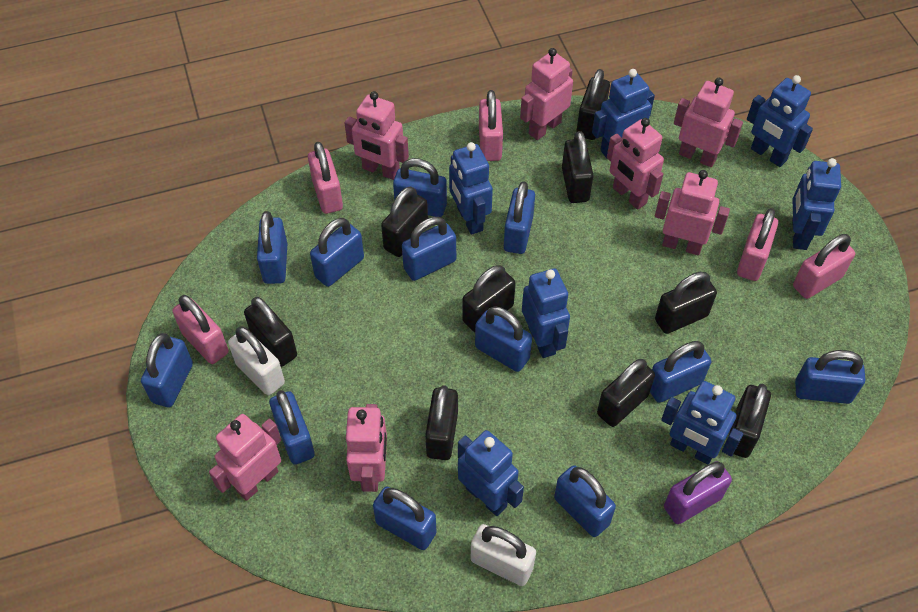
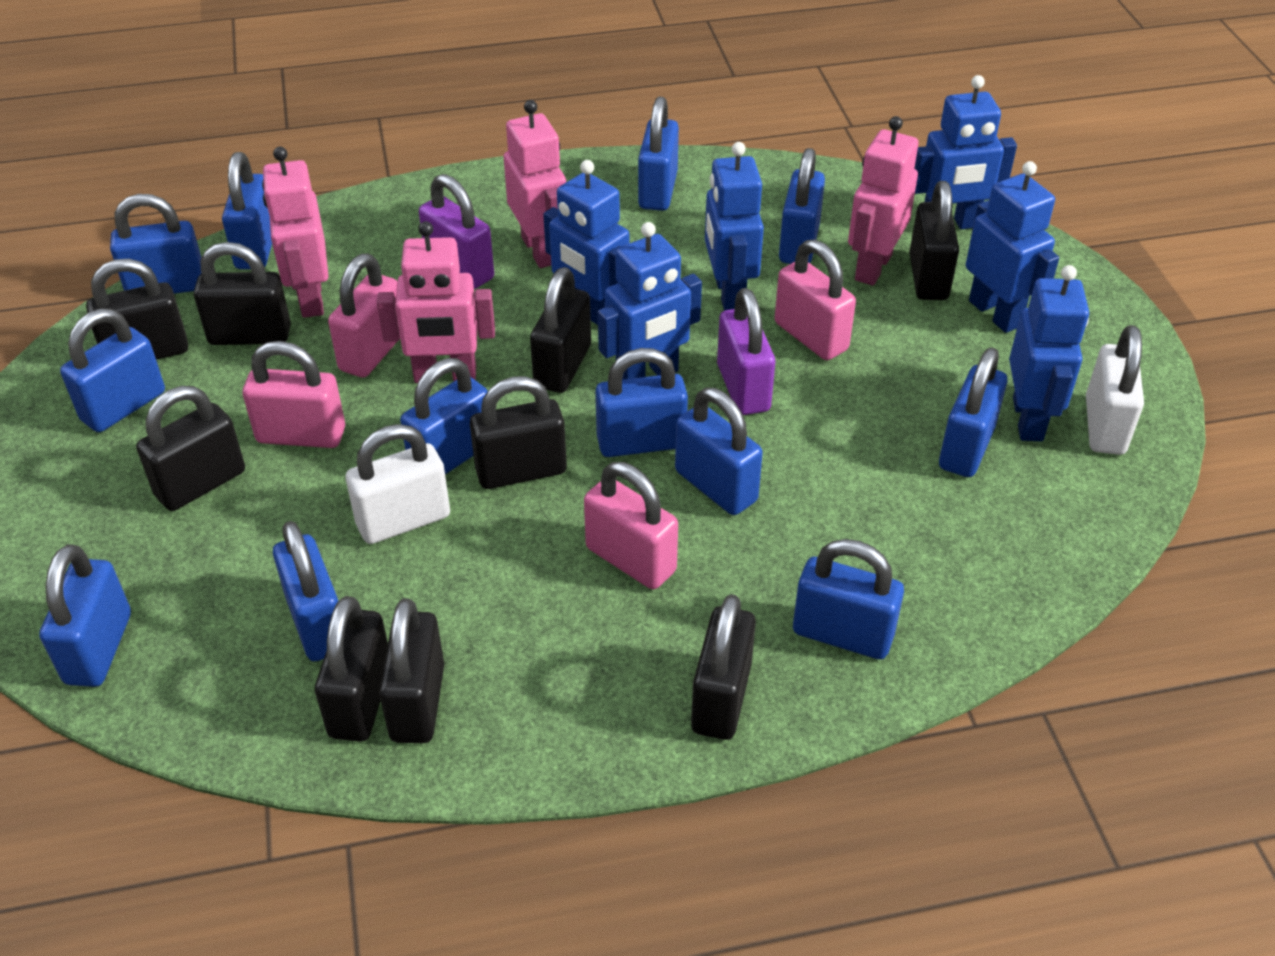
blue robot: 7 -> 6
pink padlock: 5 -> 4
pink robot: 7 -> 4
purple padlock: 1 -> 2

